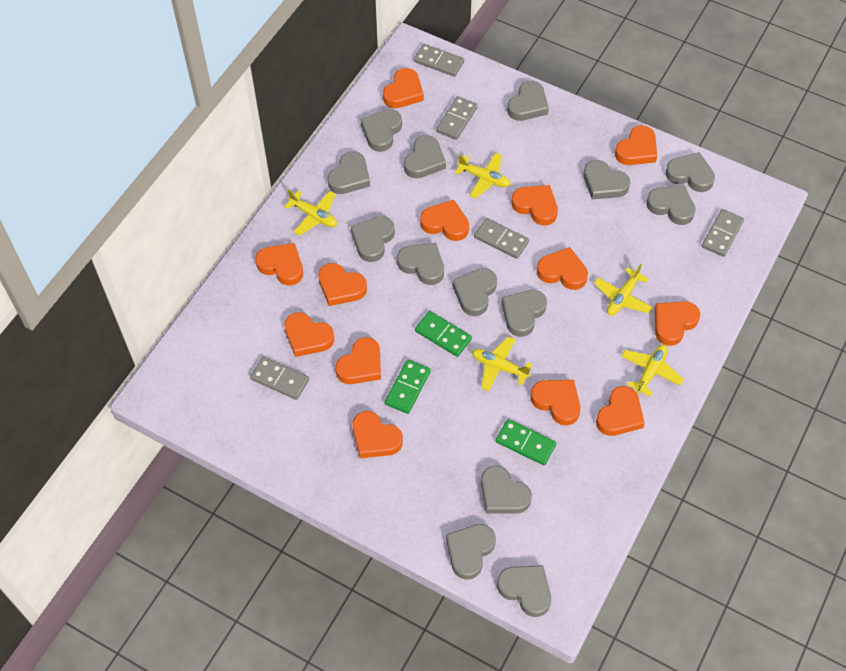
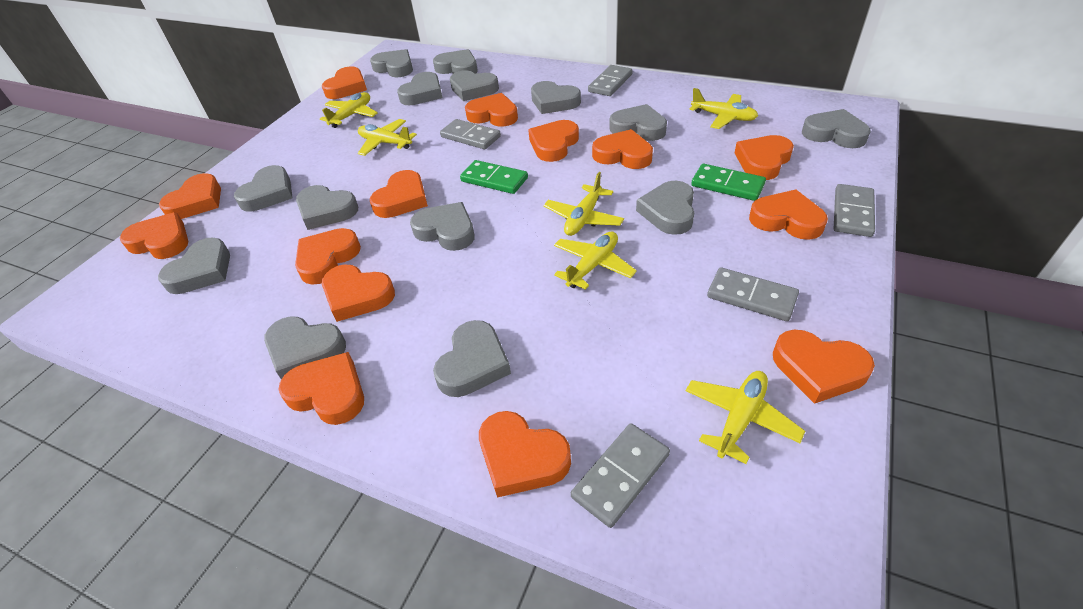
green domino: 3 -> 2
orange heart: 13 -> 14
yellow plane: 5 -> 6

